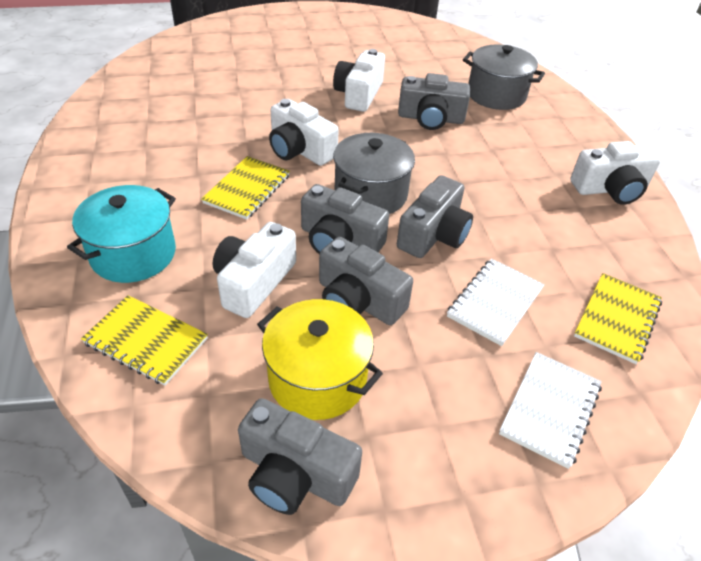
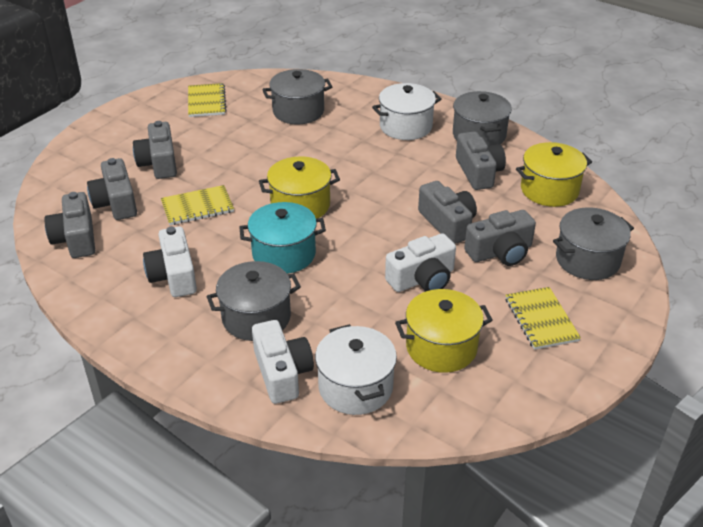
grey camera: 5 -> 6
grey pot: 2 -> 4
white camera: 4 -> 3
white notebook: 2 -> 0
white pot: 0 -> 2
yellow pot: 1 -> 3

